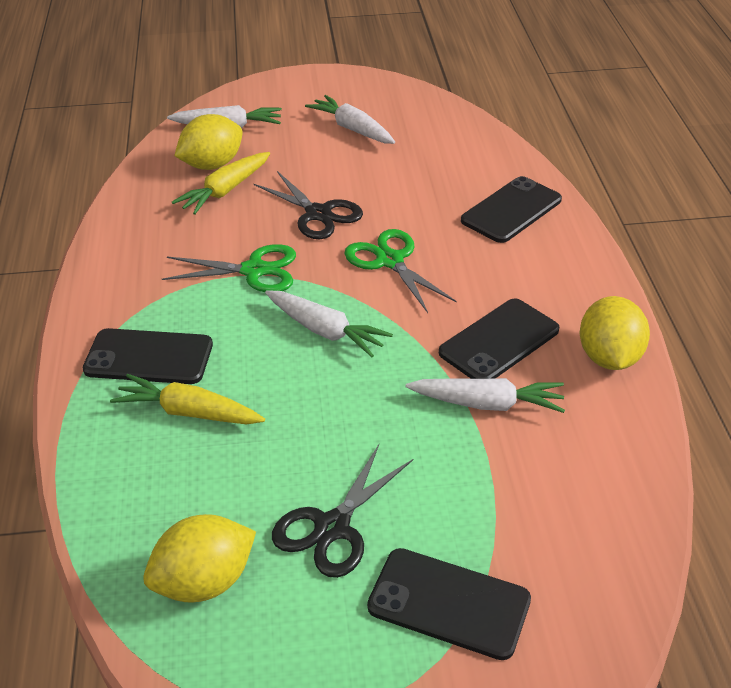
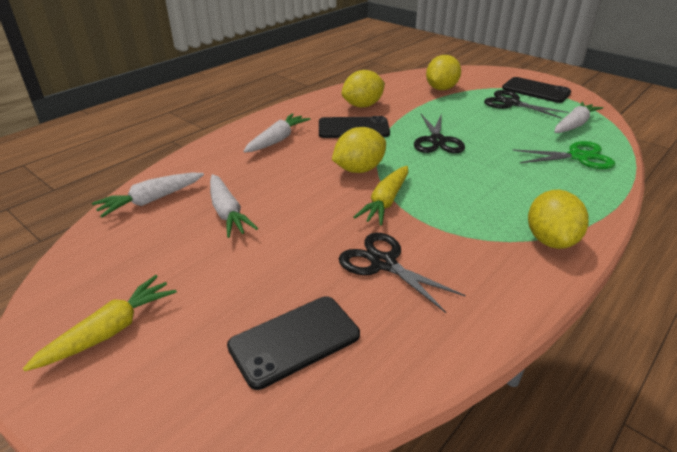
black phone: 4 -> 3
black scissors: 2 -> 3
green scissors: 2 -> 1
yellow lemon: 3 -> 4

